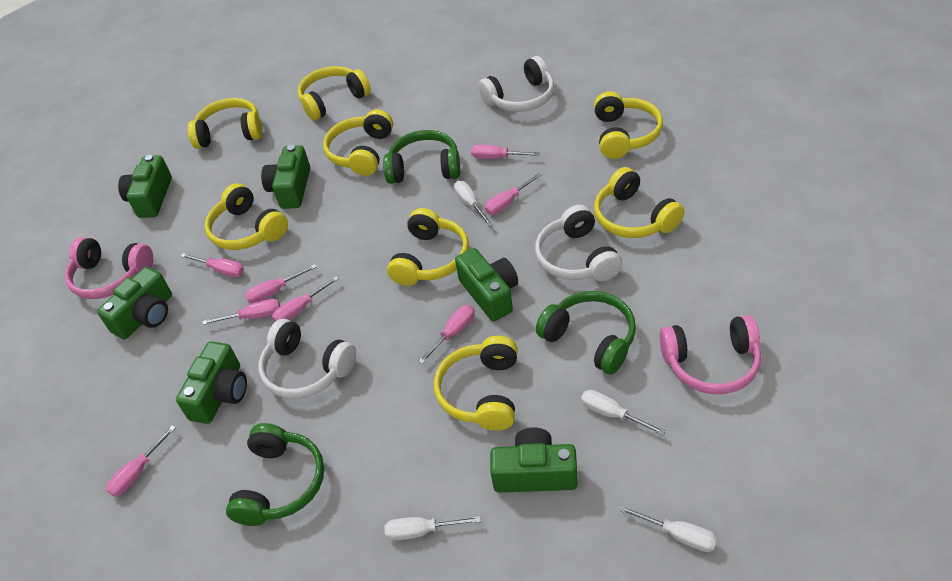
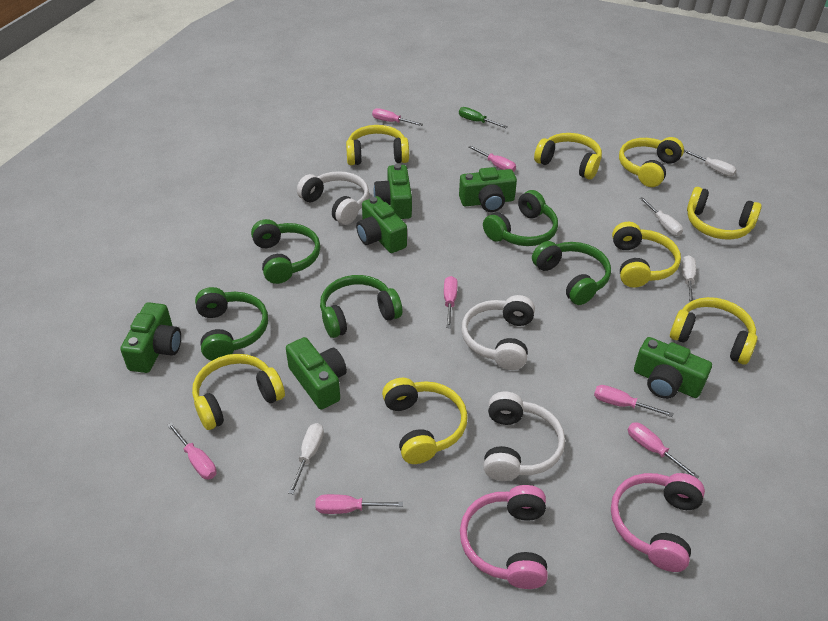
green headphones: 3 -> 5
green screwdriver: 0 -> 1
pink screwdriver: 8 -> 7

